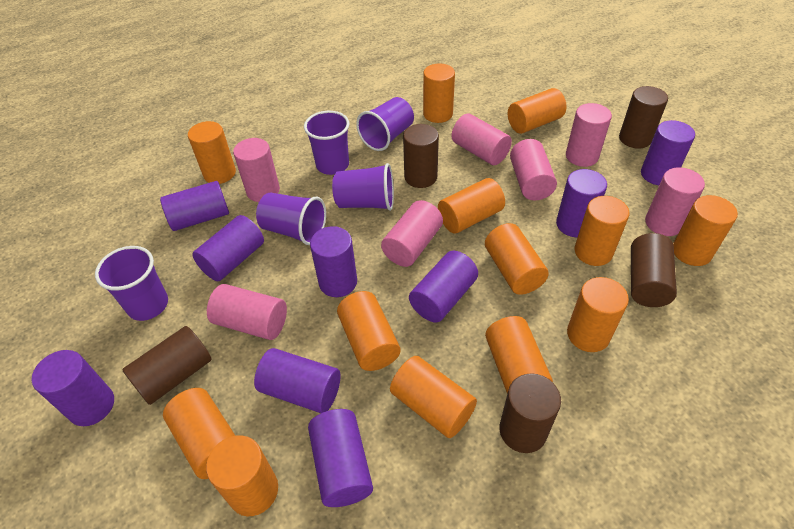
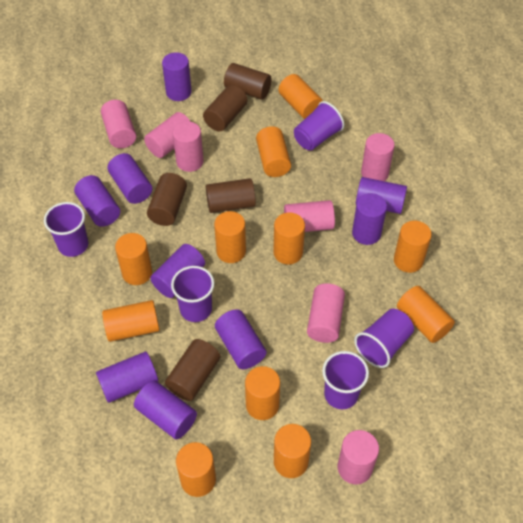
orange cylinder: 13 -> 11

